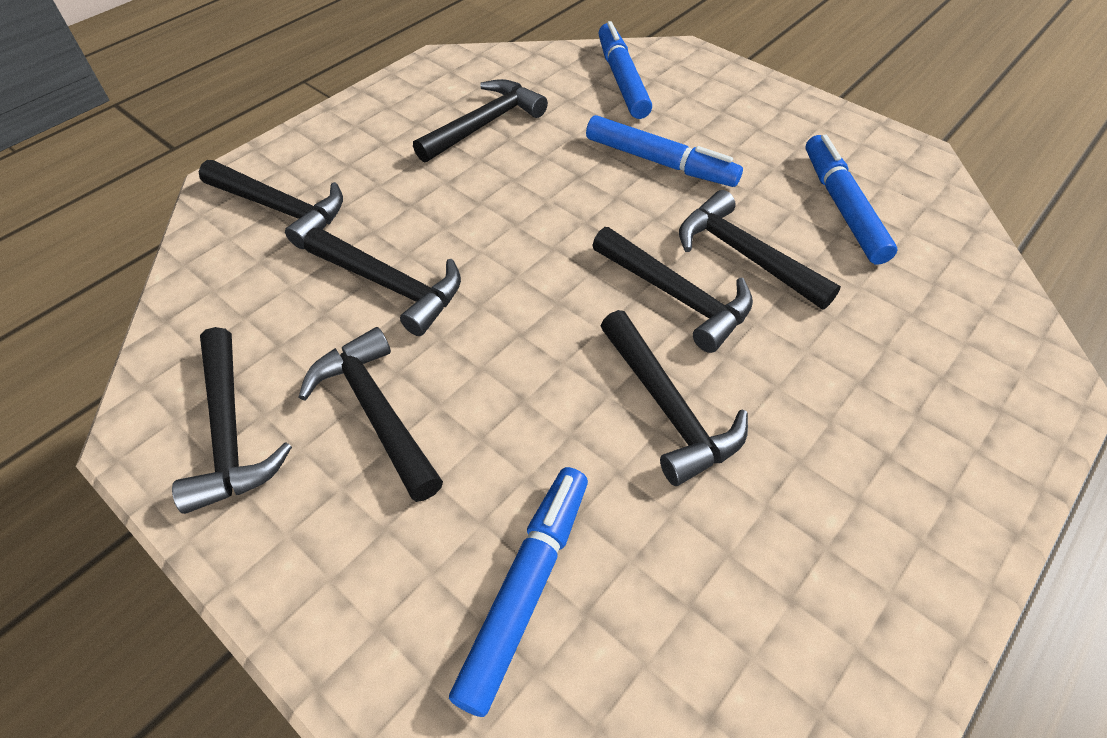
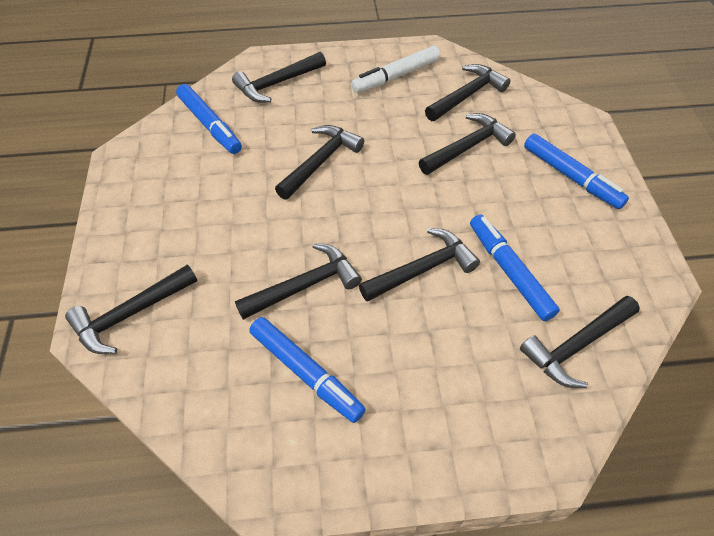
white marker: 0 -> 1

